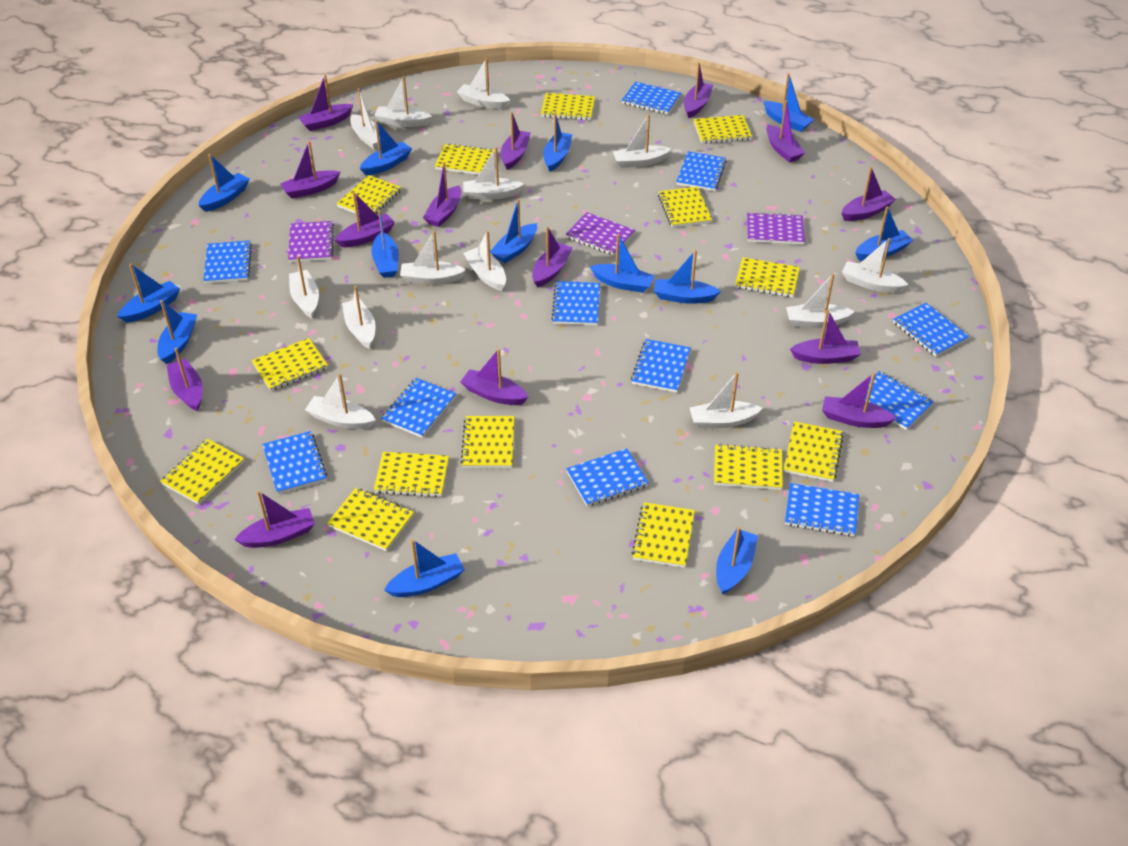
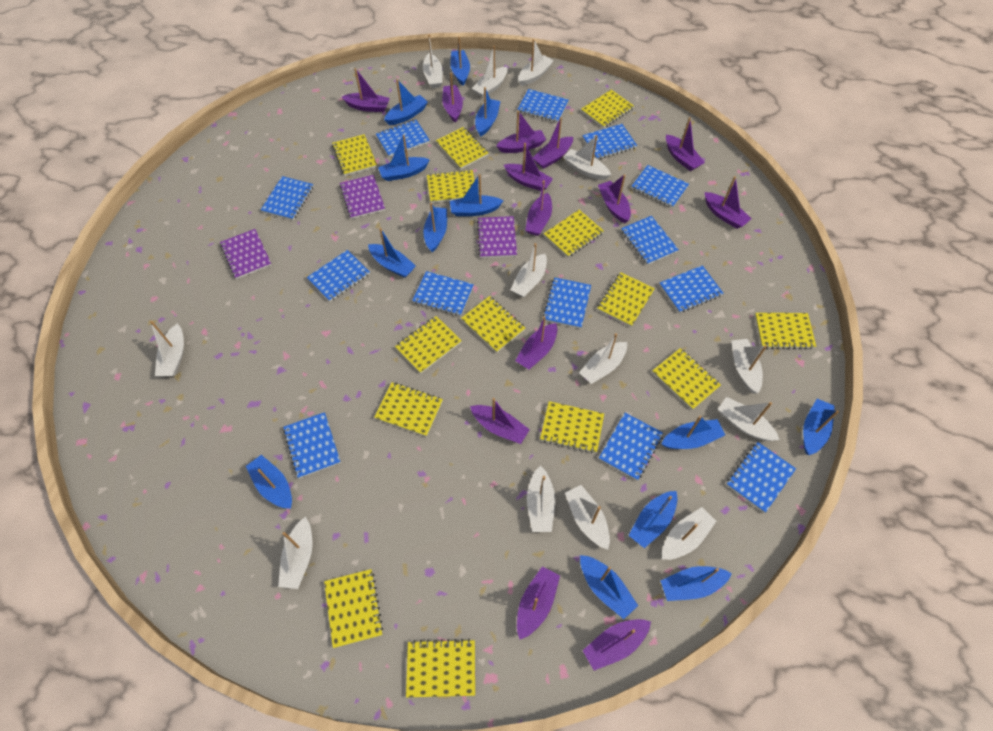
blue notebook: 11 -> 13
purple boat: 14 -> 13

